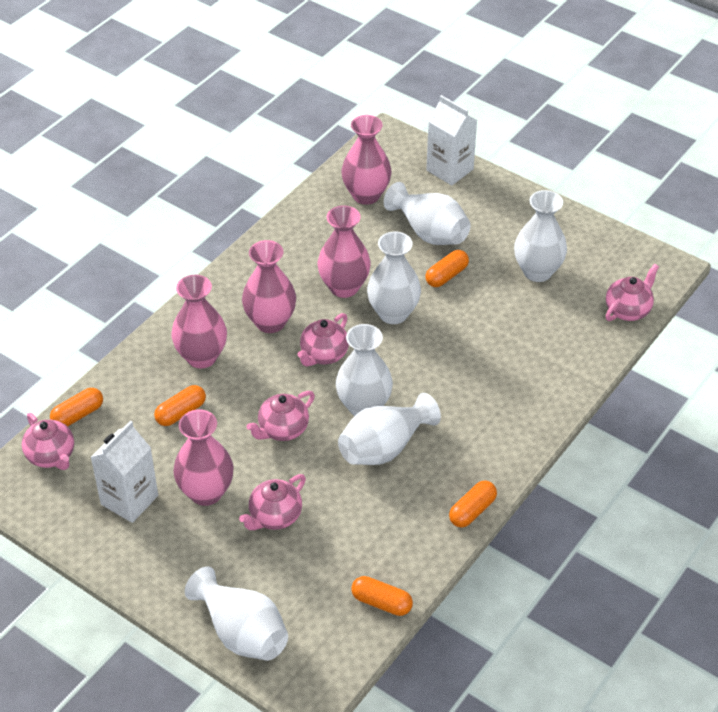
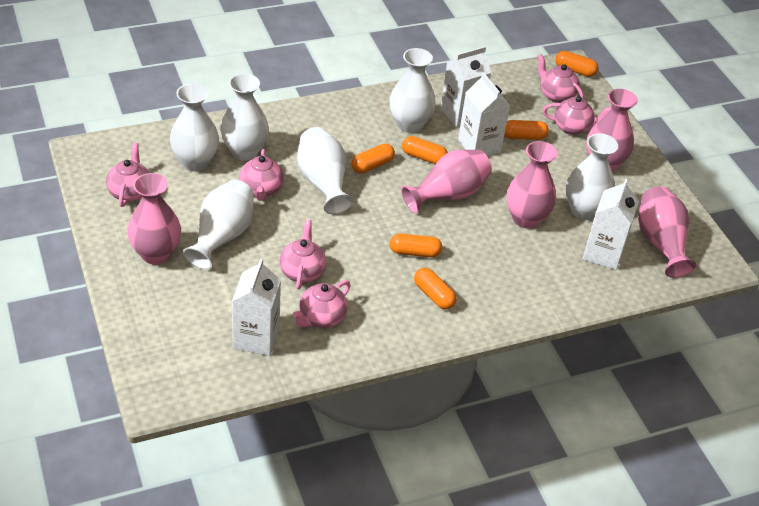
orange capsule: 5 -> 6
pink teapot: 5 -> 6
white carton: 2 -> 4

